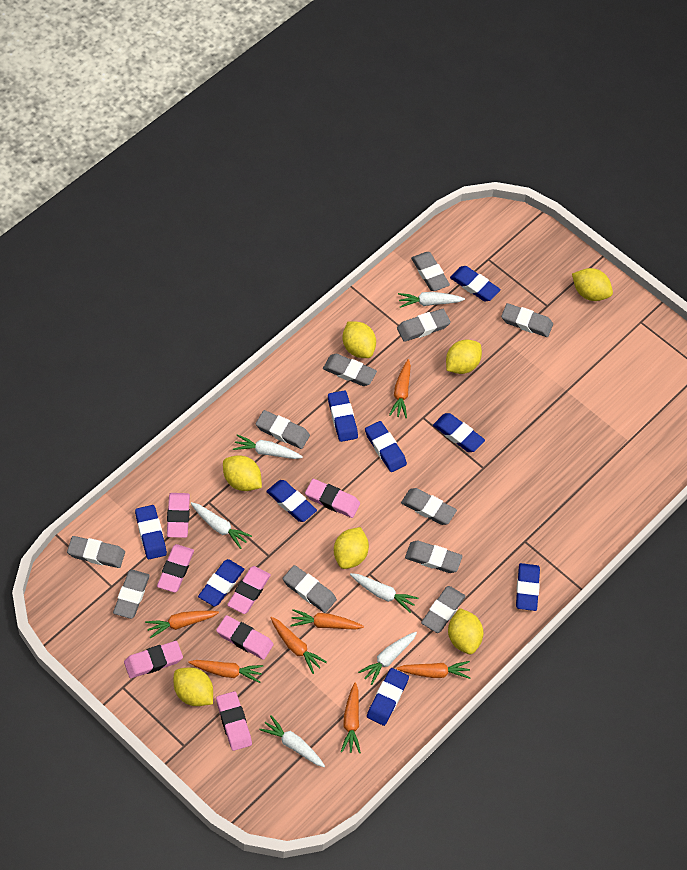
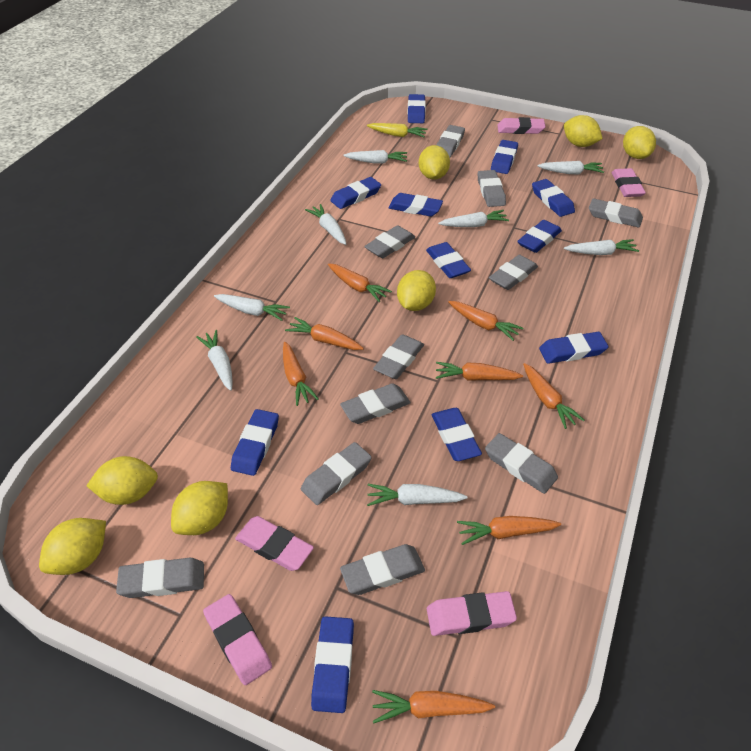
blue eraser: 9 -> 11
orange carrot: 7 -> 8
pink eraser: 7 -> 5
white carrot: 6 -> 8
yellow carrot: 0 -> 1

